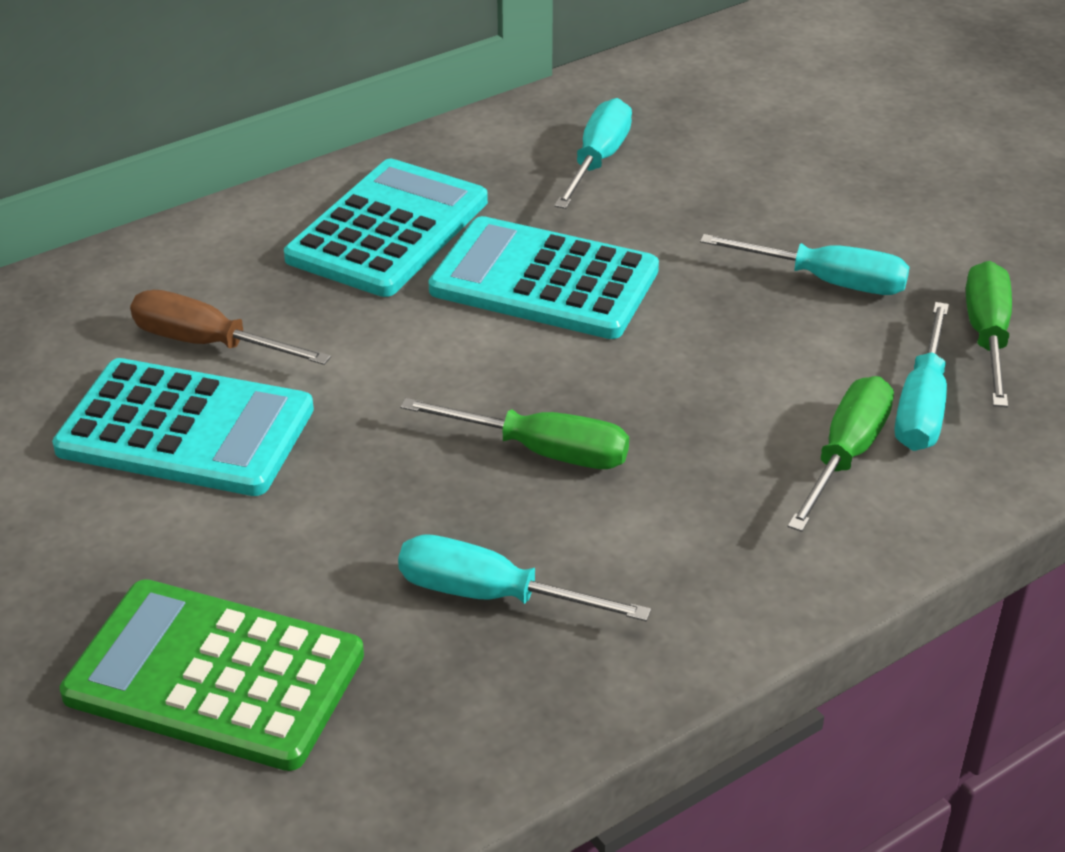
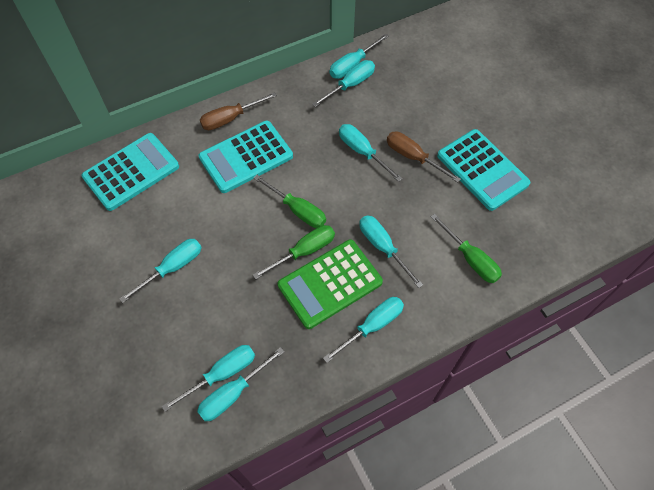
brown screwdriver: 1 -> 2
turquoise screwdriver: 4 -> 8

